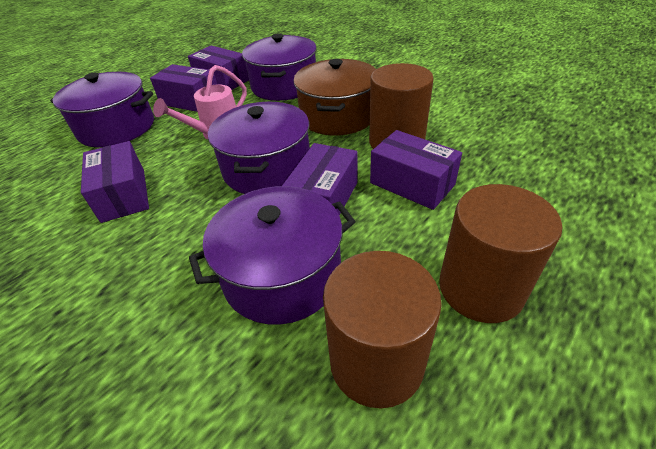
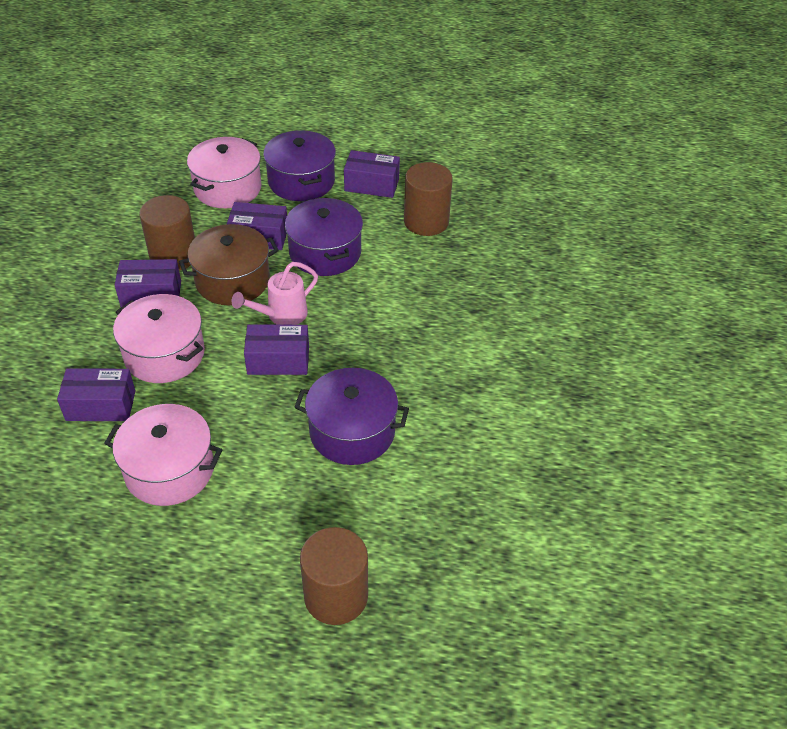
pink pot: 0 -> 3
purple pot: 4 -> 3

